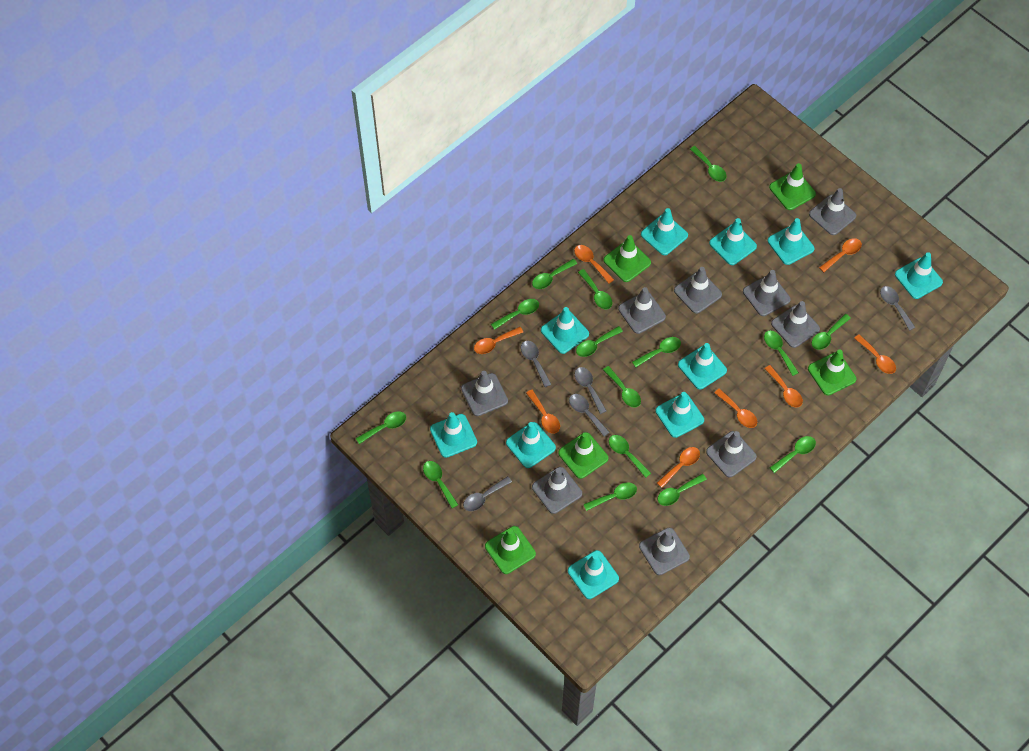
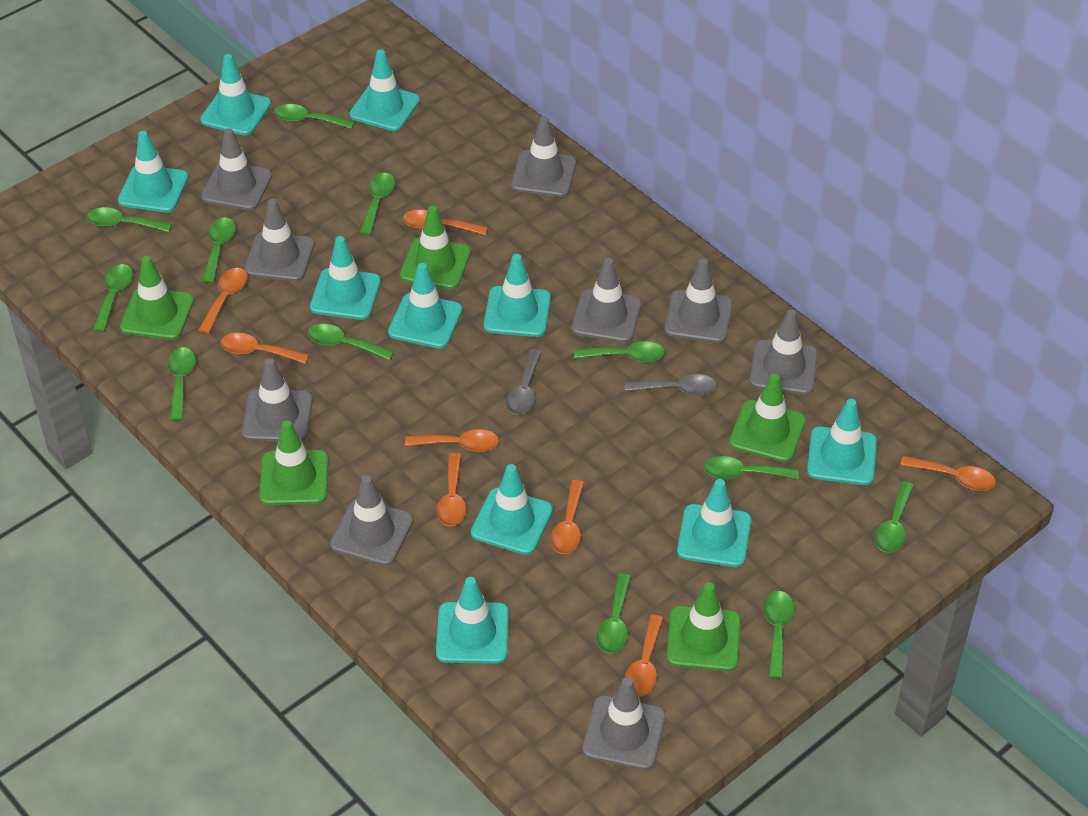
green spoon: 15 -> 12
grey spoon: 5 -> 2

